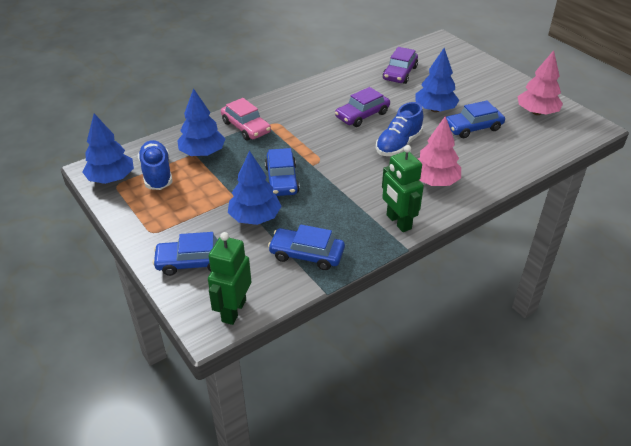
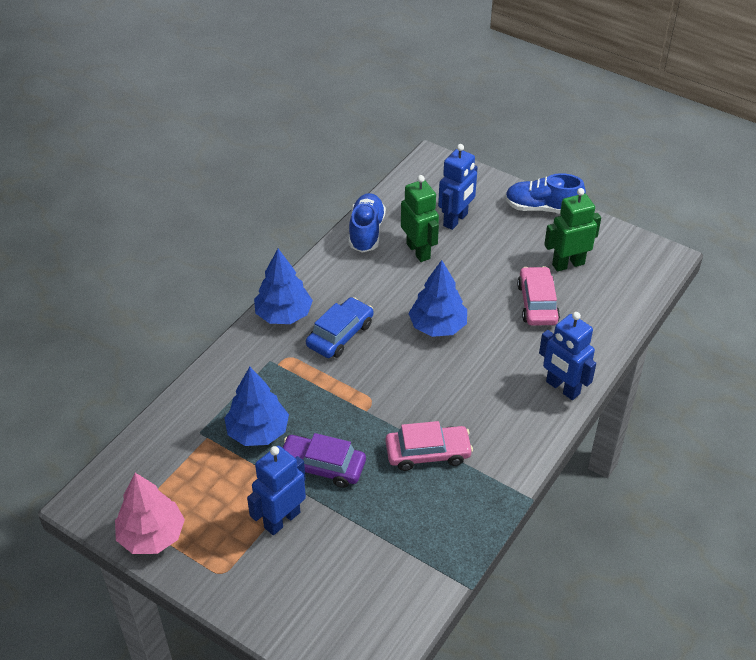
blue car: 4 -> 1
blue robot: 0 -> 3
blue tree: 4 -> 3
pink car: 1 -> 2
pink tree: 2 -> 1
purple car: 2 -> 1

